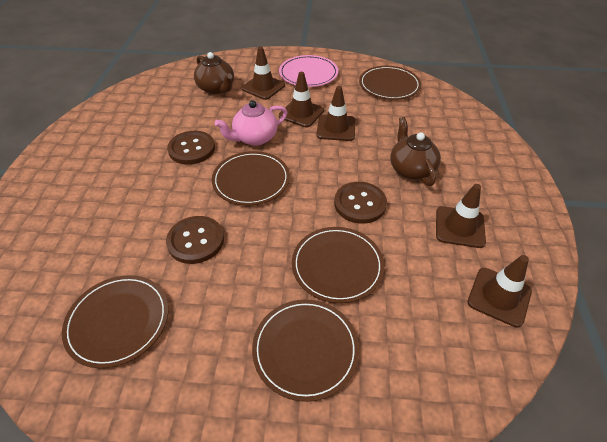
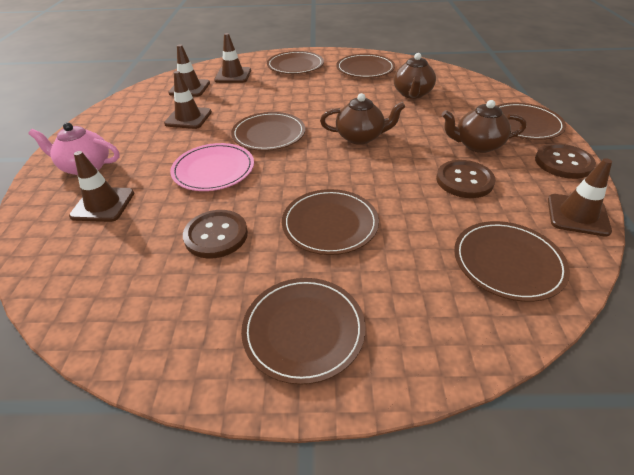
brown plate: 5 -> 7
brown teapot: 2 -> 3

